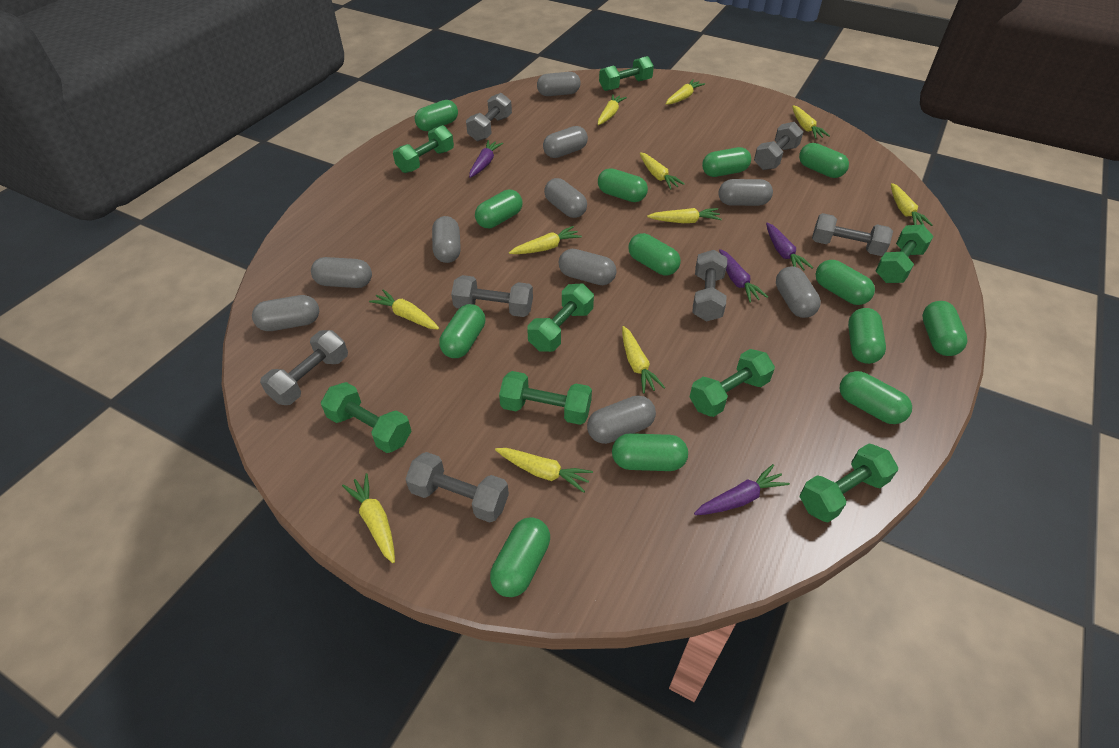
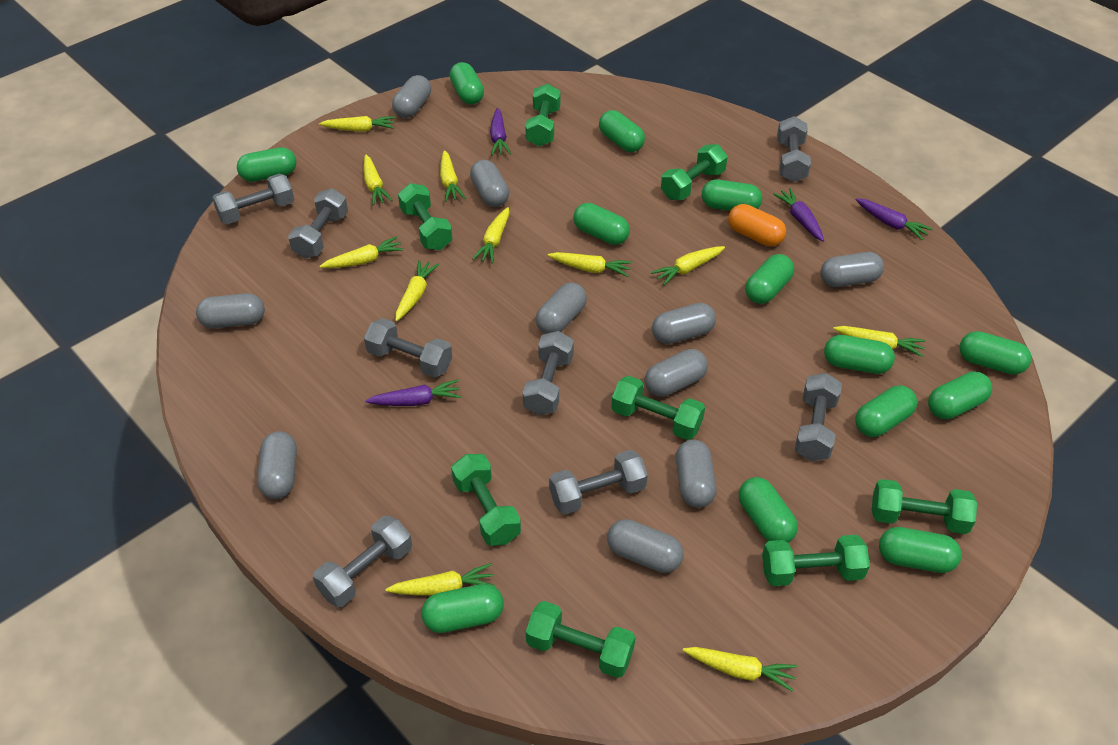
grey dumbbell: 7 -> 8
orange capsule: 0 -> 1

